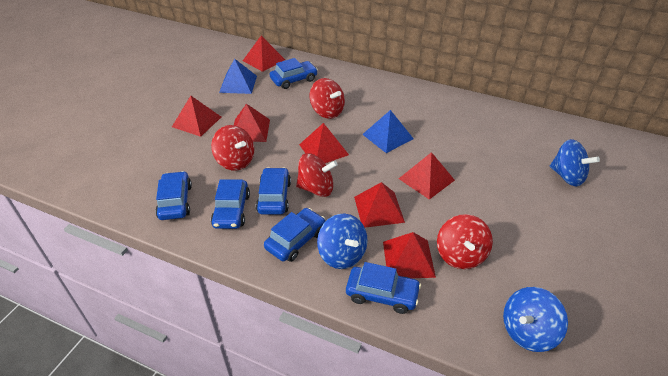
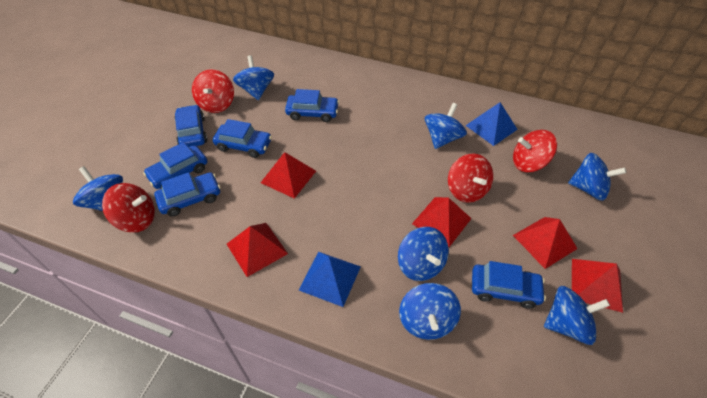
blue spinning top: 3 -> 7
red pyramid: 7 -> 5

